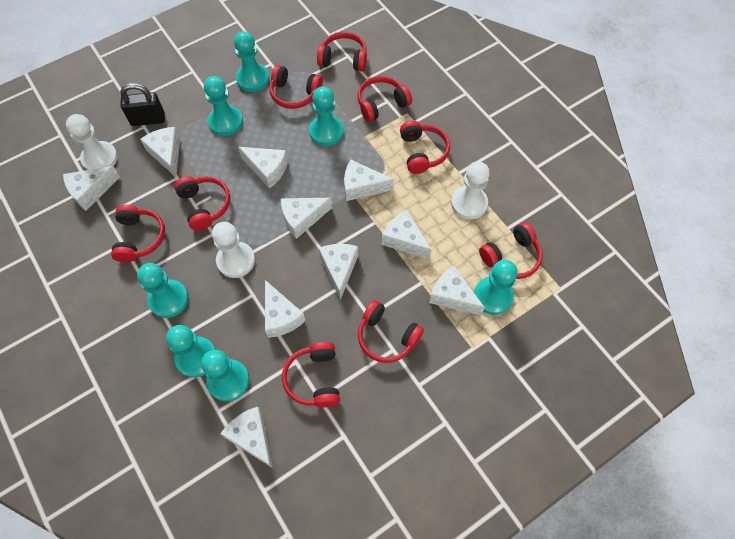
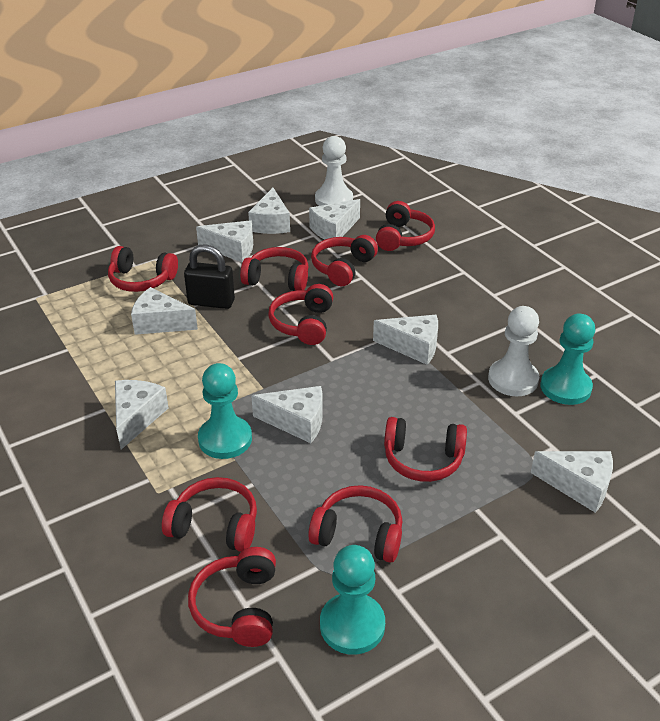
turquoise pawn: 7 -> 3
white cheese: 10 -> 8
white pawn: 3 -> 2

